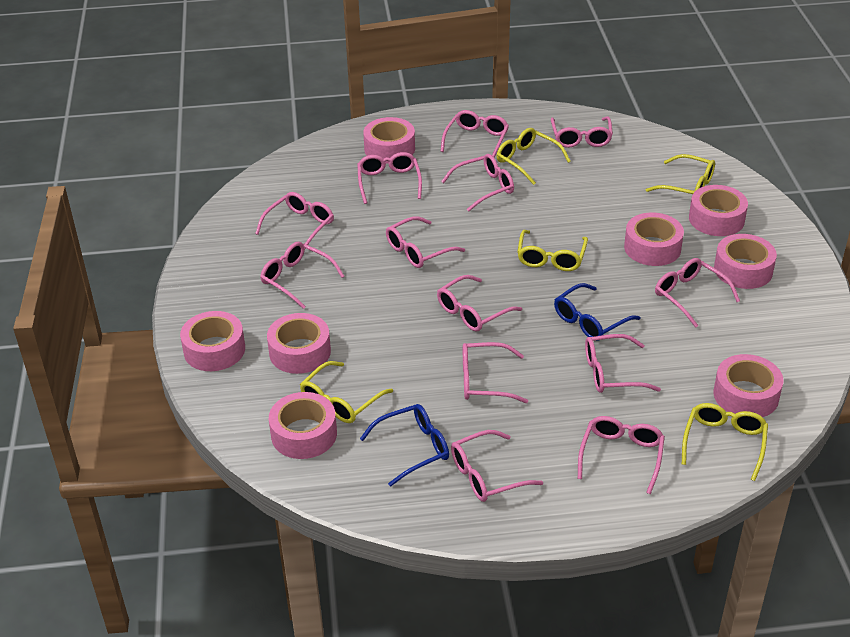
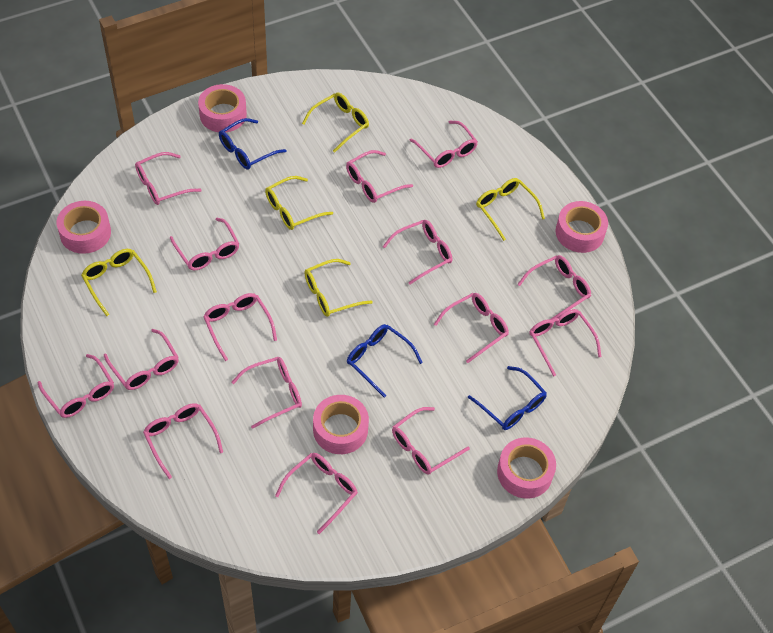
blue glasses: 2 -> 3
pink glasses: 13 -> 15
pink tape: 8 -> 5

